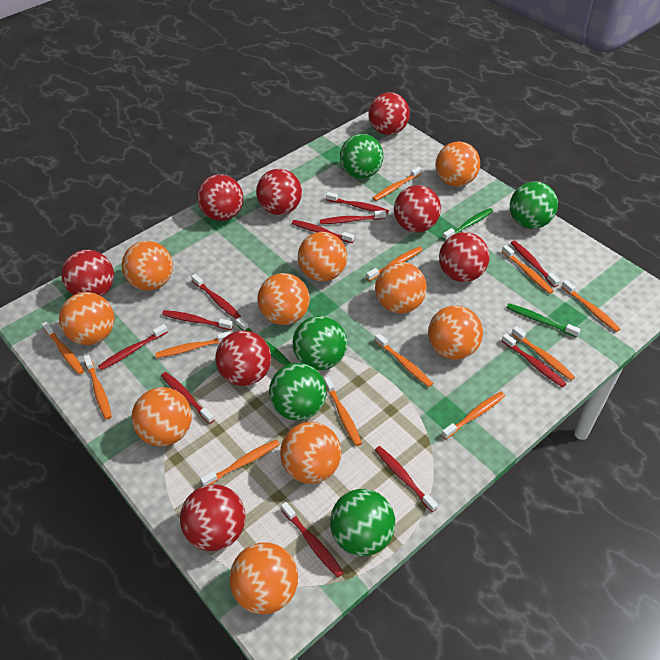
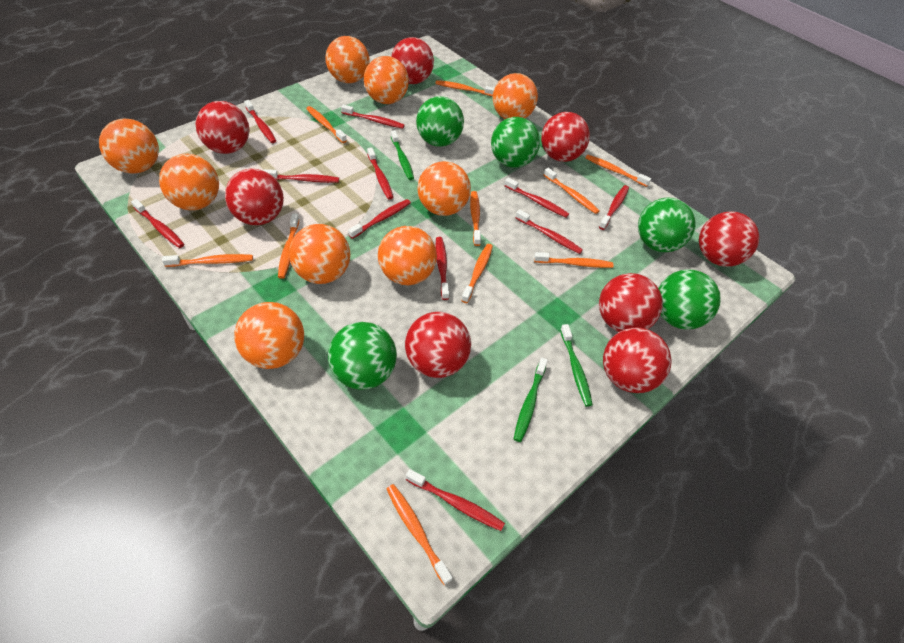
orange ball: 10 -> 9
orange toothbrush: 12 -> 10

